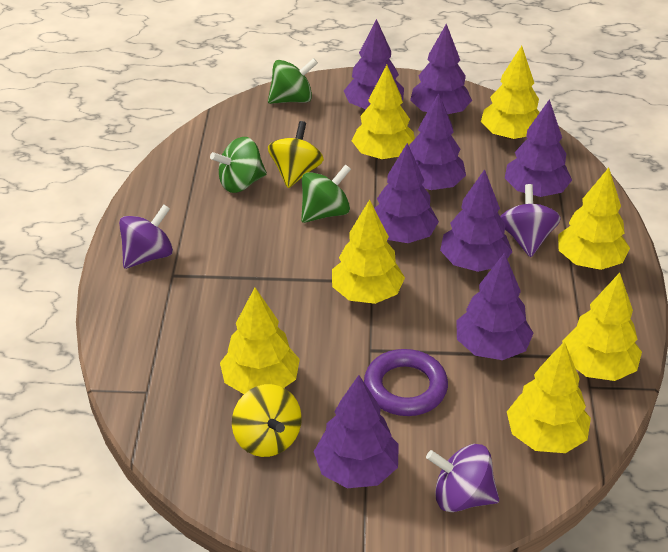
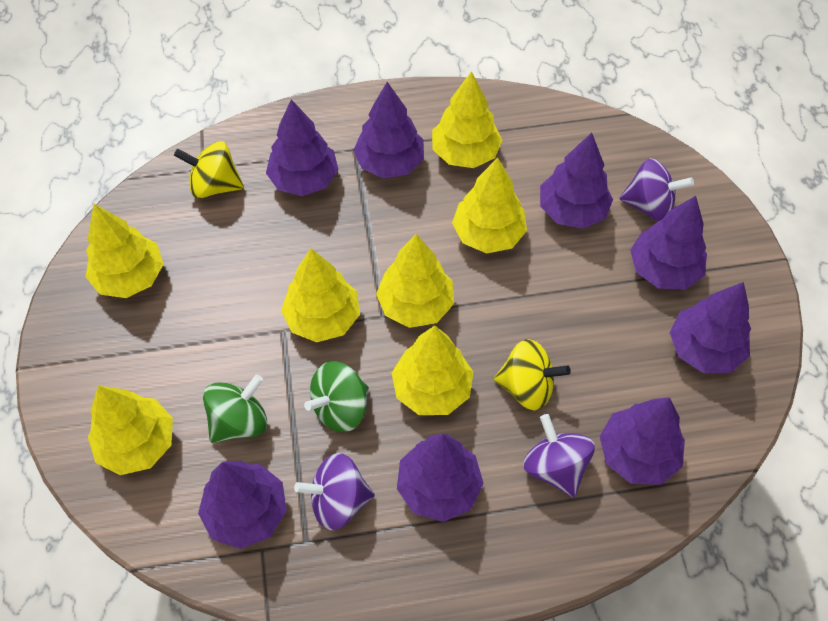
green spinning top: 3 -> 2
purple ring: 1 -> 0

